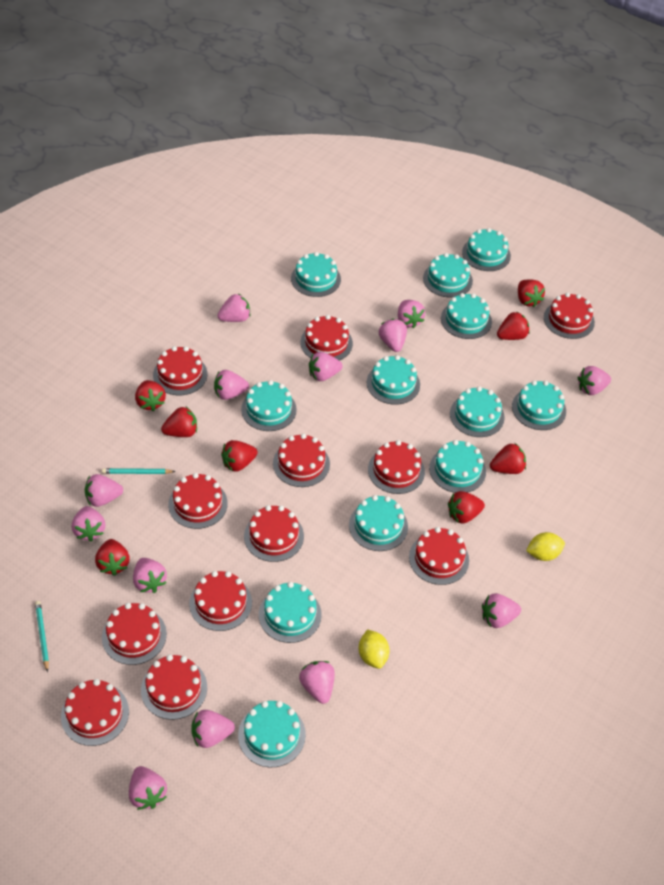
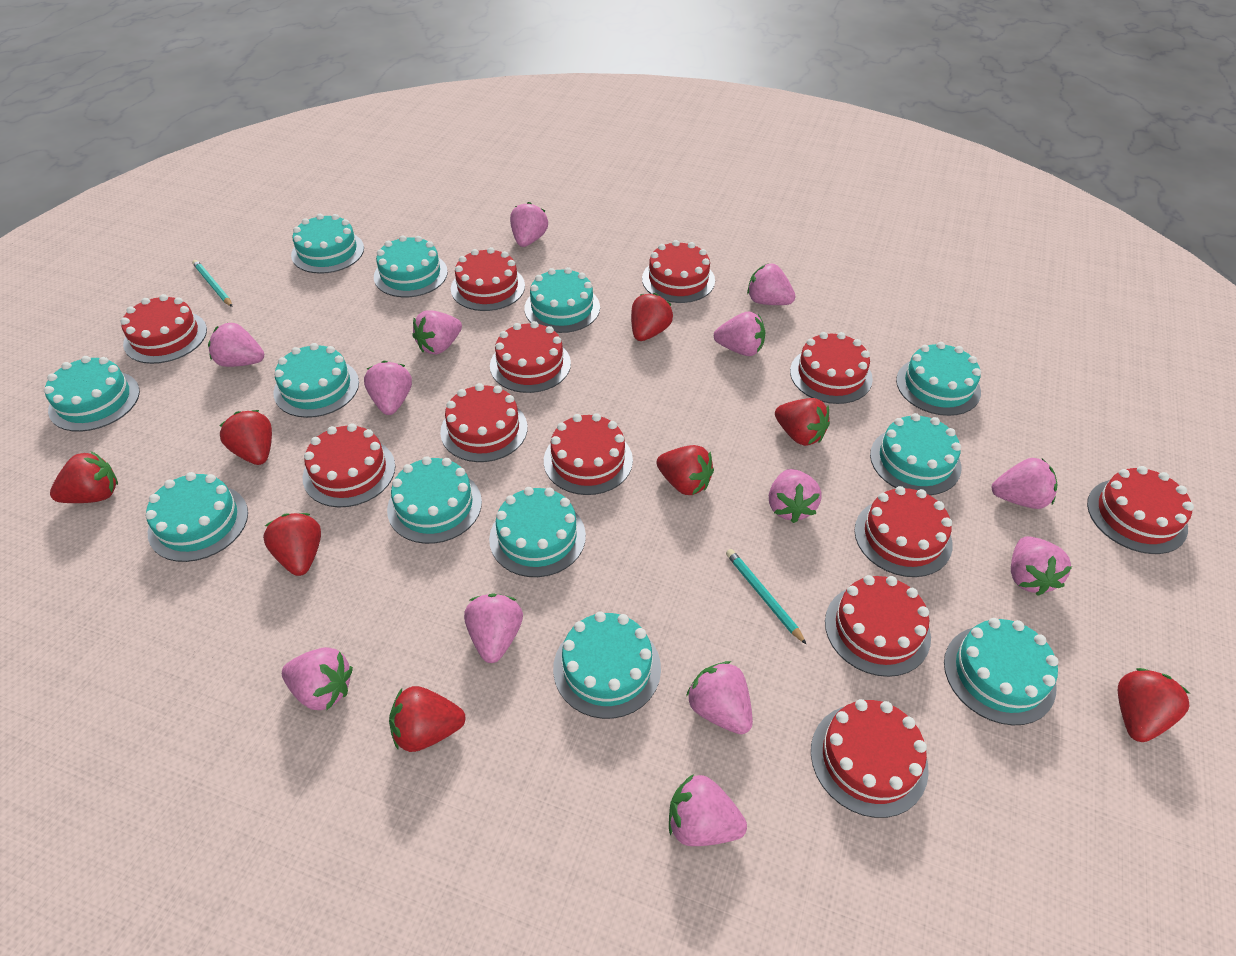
yellow lemon: 2 -> 0

